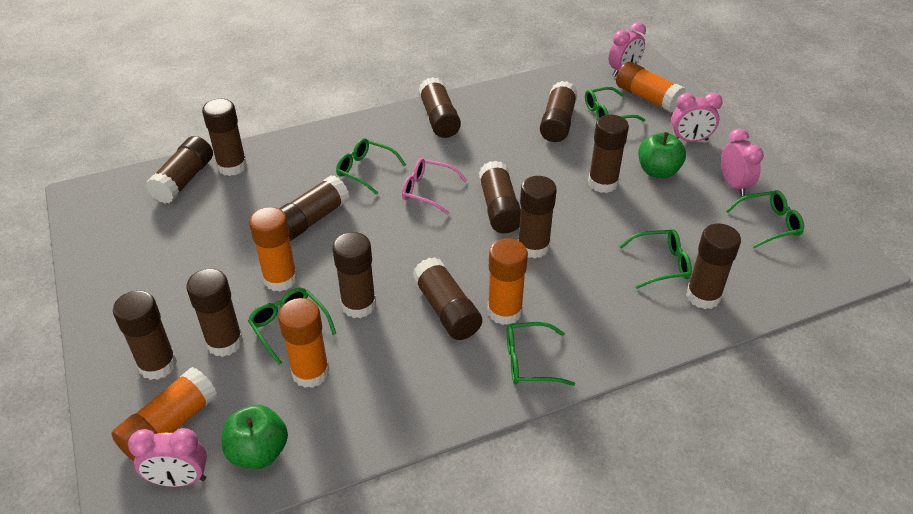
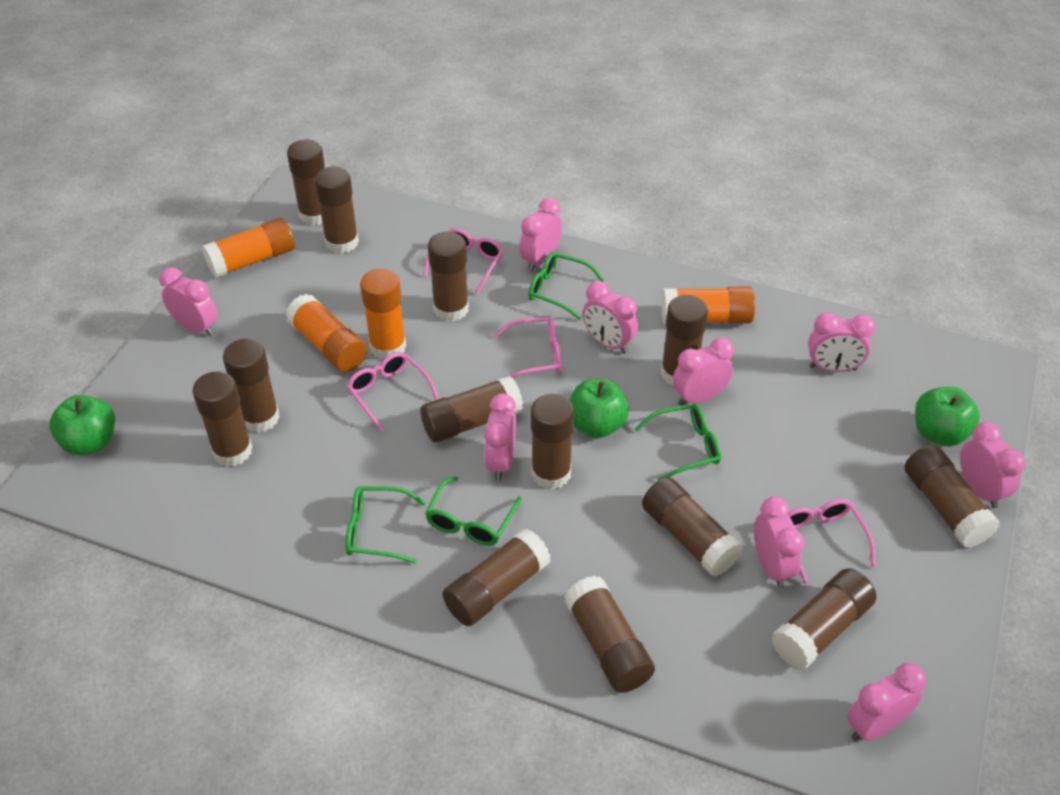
green apple: 2 -> 3
green glasses: 6 -> 4
orange glue stick: 5 -> 4
pink clock: 4 -> 9
pink glasses: 1 -> 4

